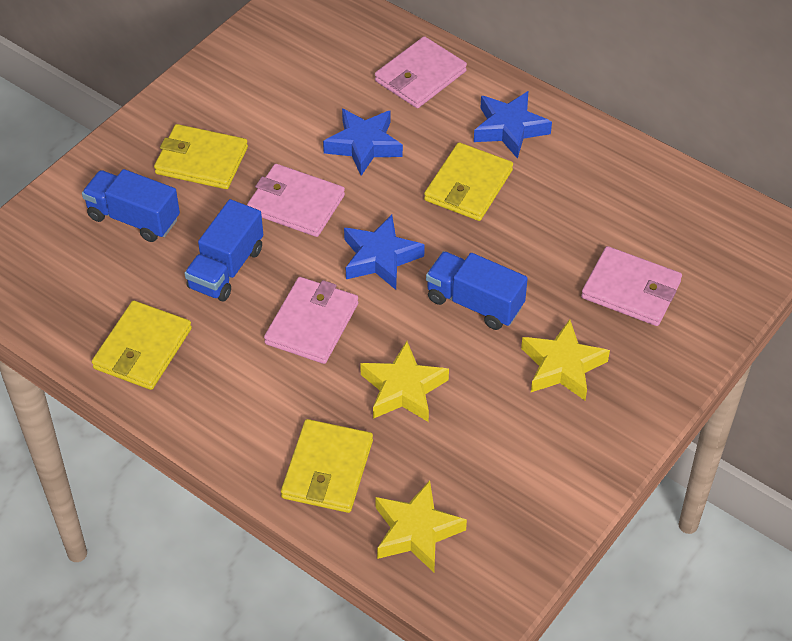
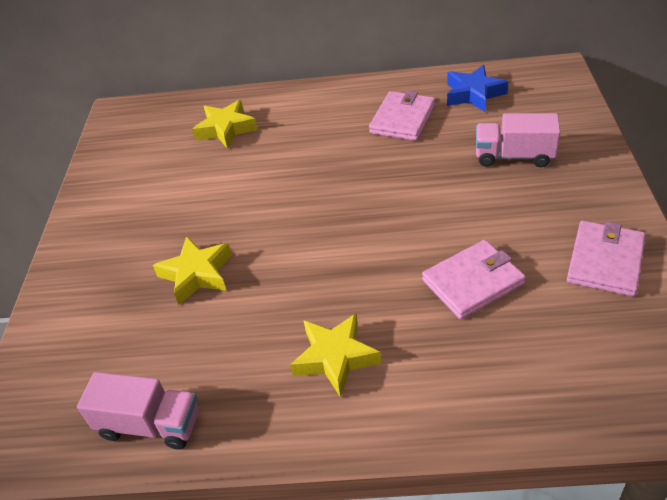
blue star: 3 -> 1
blue truck: 3 -> 0
pink truck: 0 -> 2
pink wallet: 4 -> 3
yellow wallet: 4 -> 0

